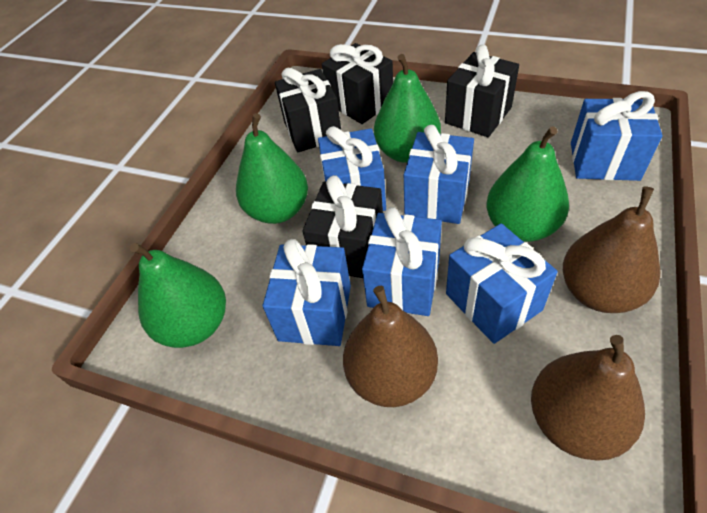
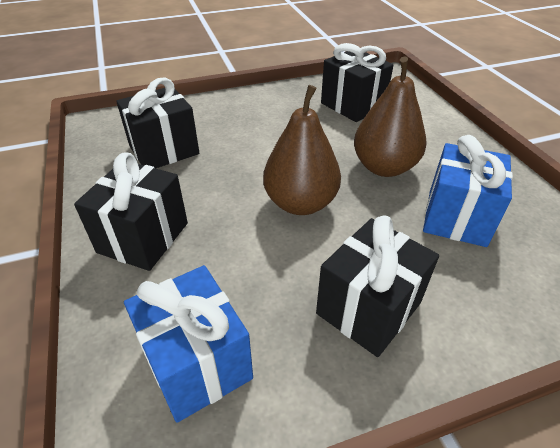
blue gift: 6 -> 2
brown pear: 3 -> 2
green pear: 4 -> 0

